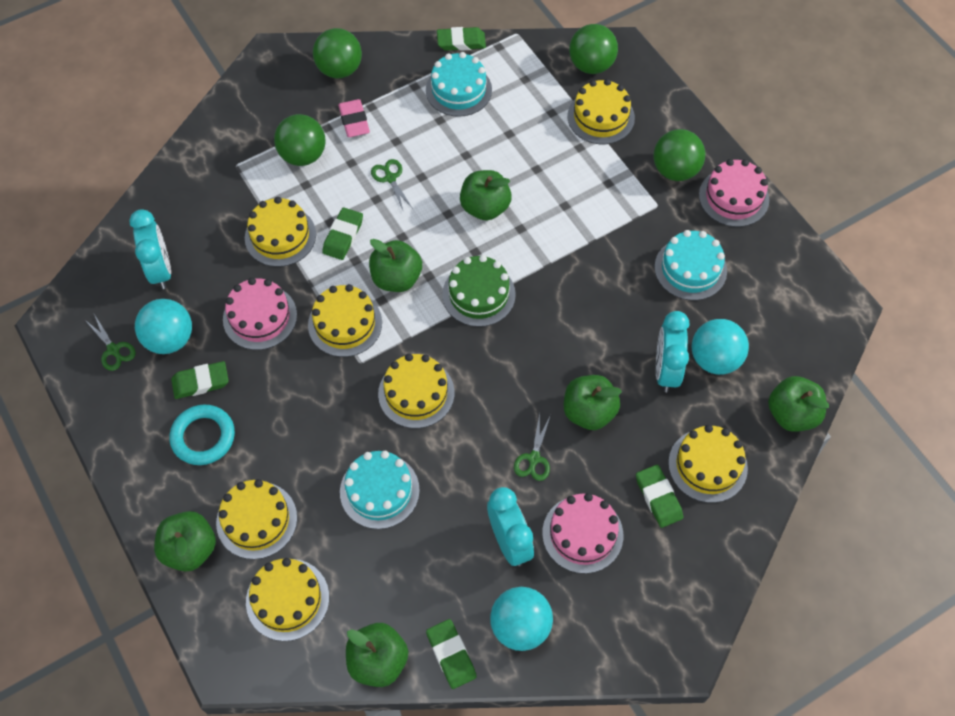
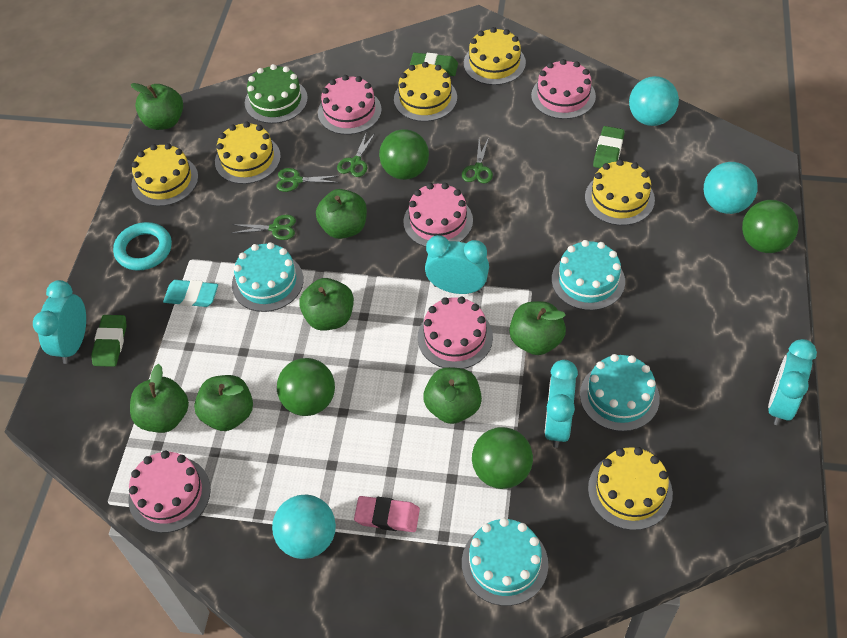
green apple: 6 -> 7
green eraser: 5 -> 3
green scissors: 3 -> 4
pink cake: 3 -> 5
turquoise cake: 3 -> 4
turquoise clock: 3 -> 4
turquoise eraser: 0 -> 1
yellow cake: 7 -> 6

